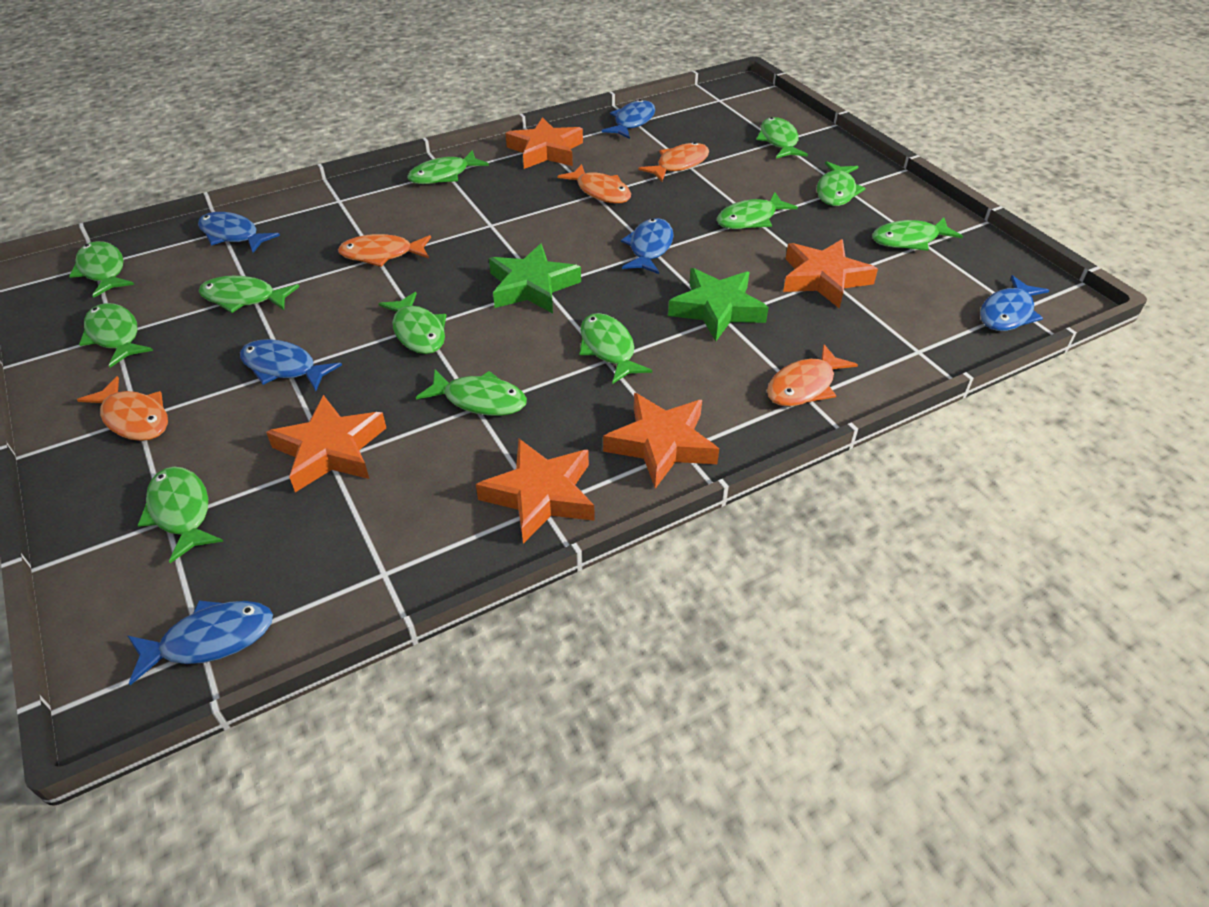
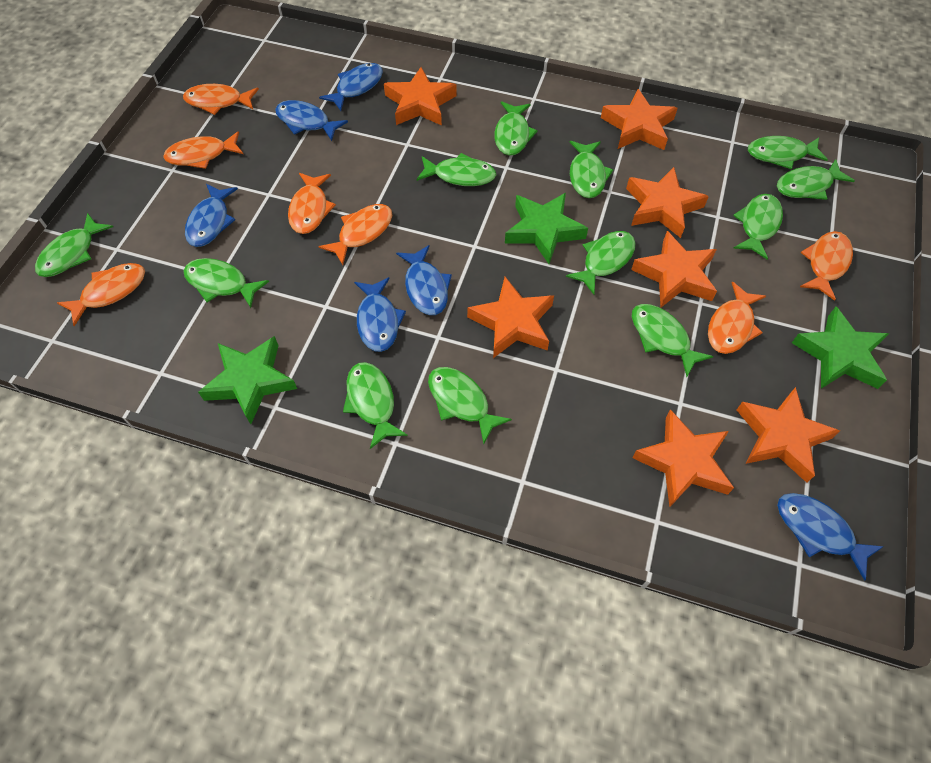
green star: 2 -> 3
orange fish: 5 -> 7
orange star: 5 -> 7

